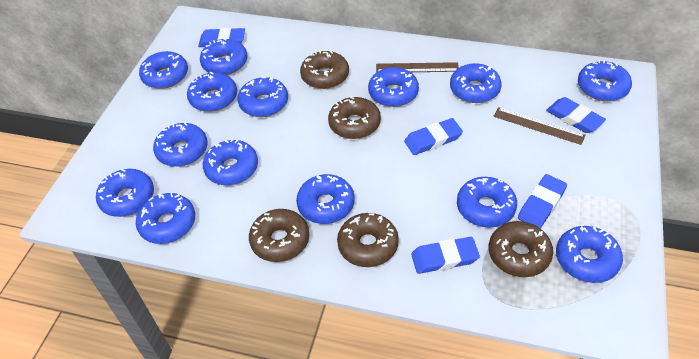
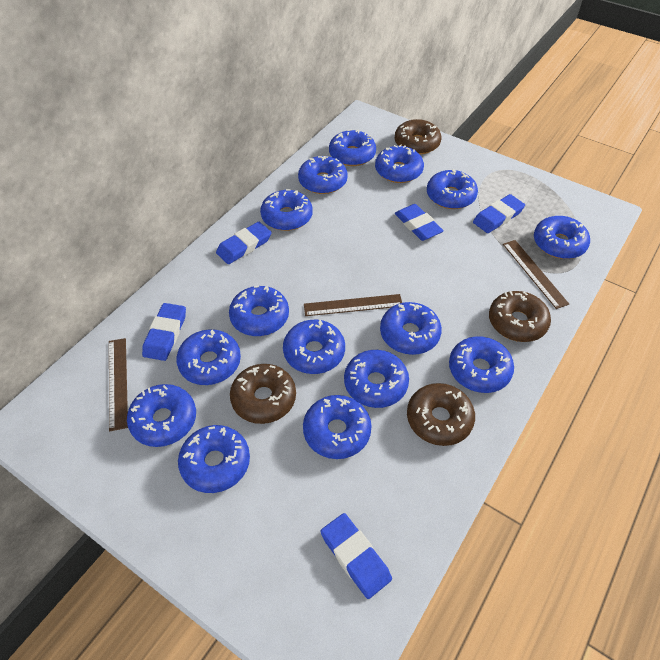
blue donut: 14 -> 15
brown donut: 5 -> 4
brown ruler: 2 -> 3

